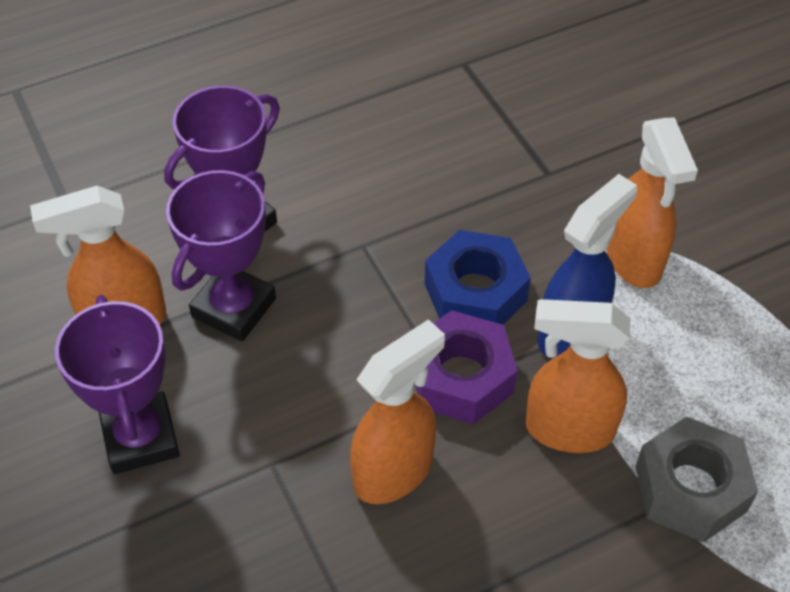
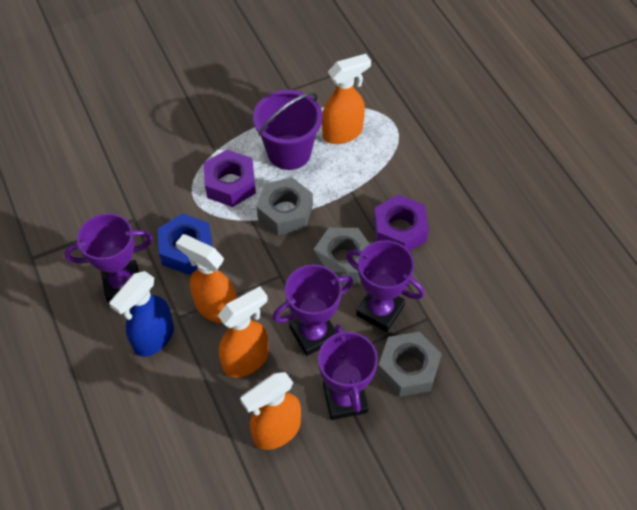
grey nut: 1 -> 3
purple bucket: 0 -> 1
purple nut: 1 -> 2
purple trophy: 3 -> 4

